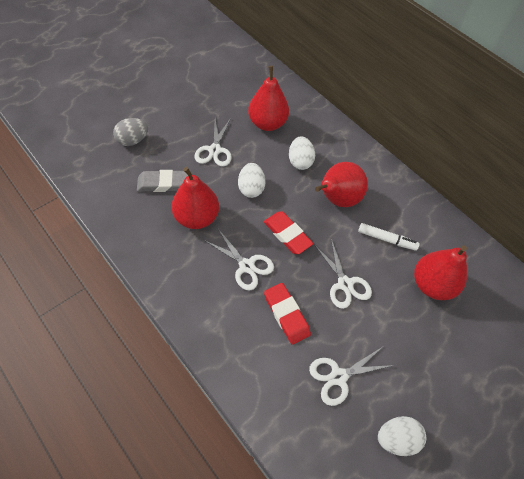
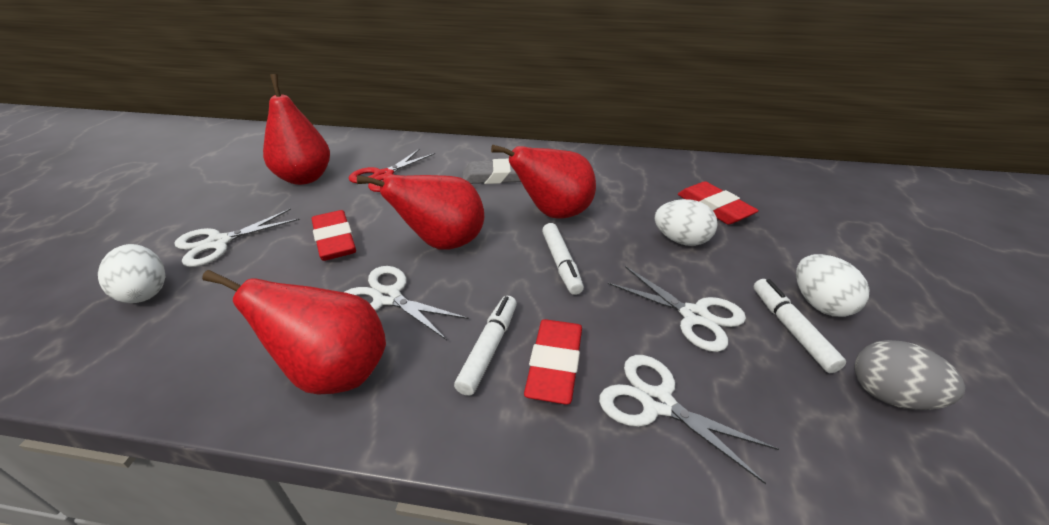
red eraser: 2 -> 3
red scissors: 0 -> 1
white marker: 1 -> 3

